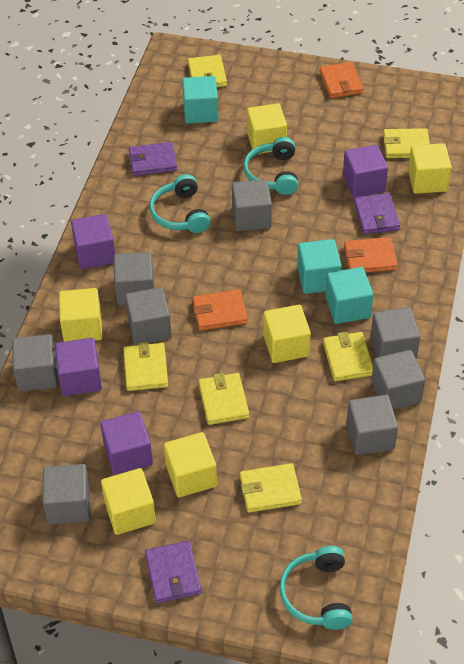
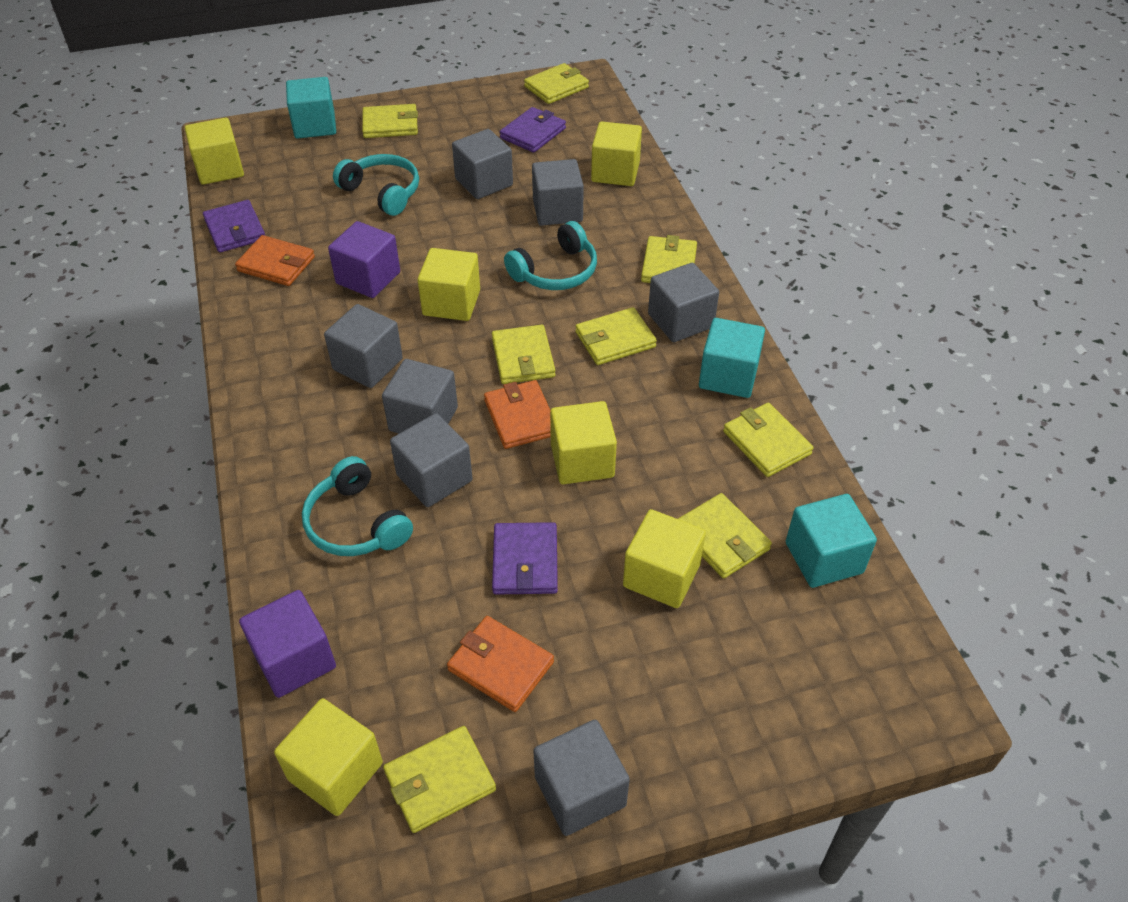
grey cube: 8 -> 7
purple cube: 4 -> 2
yellow wallet: 6 -> 8

